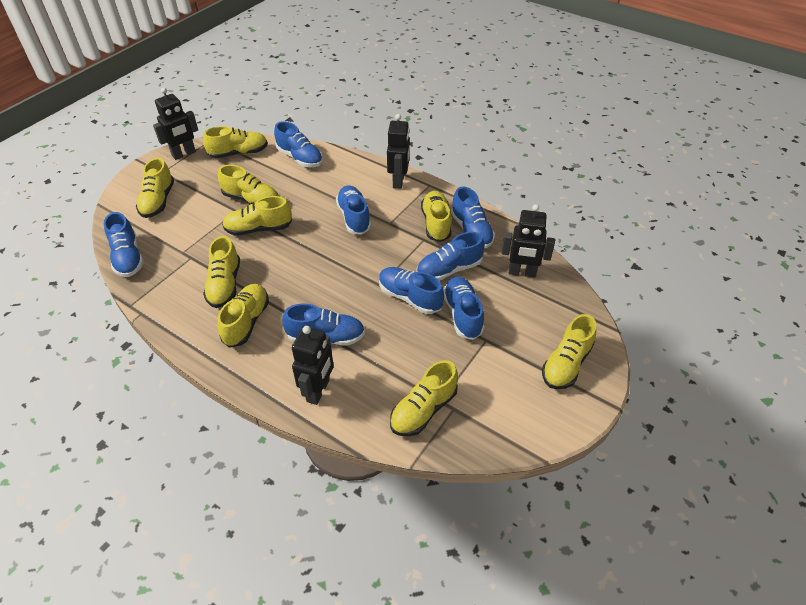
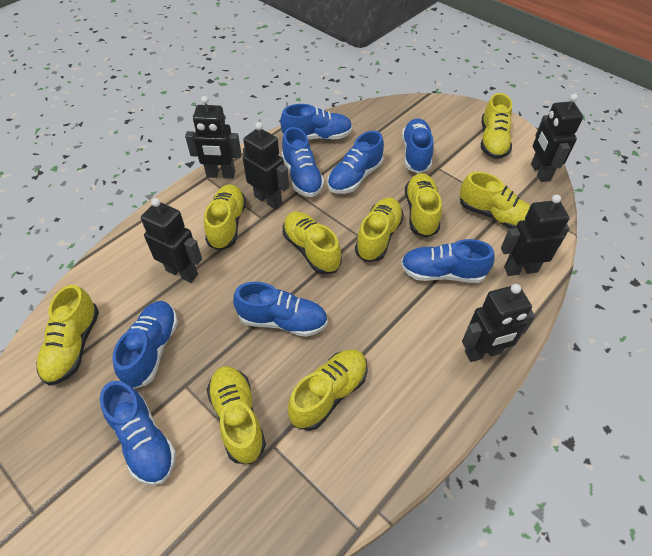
black robot: 4 -> 6

